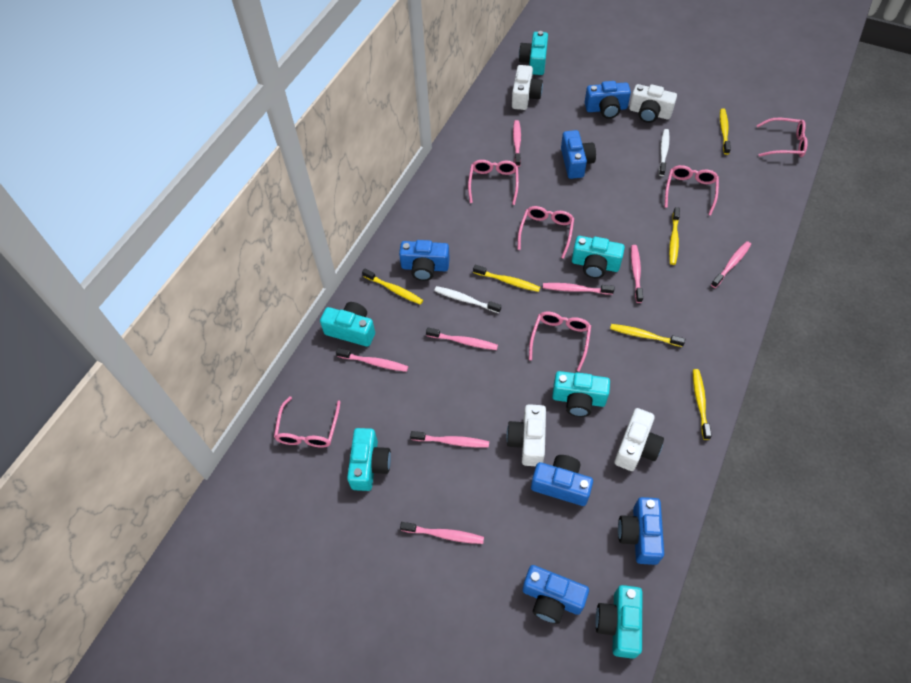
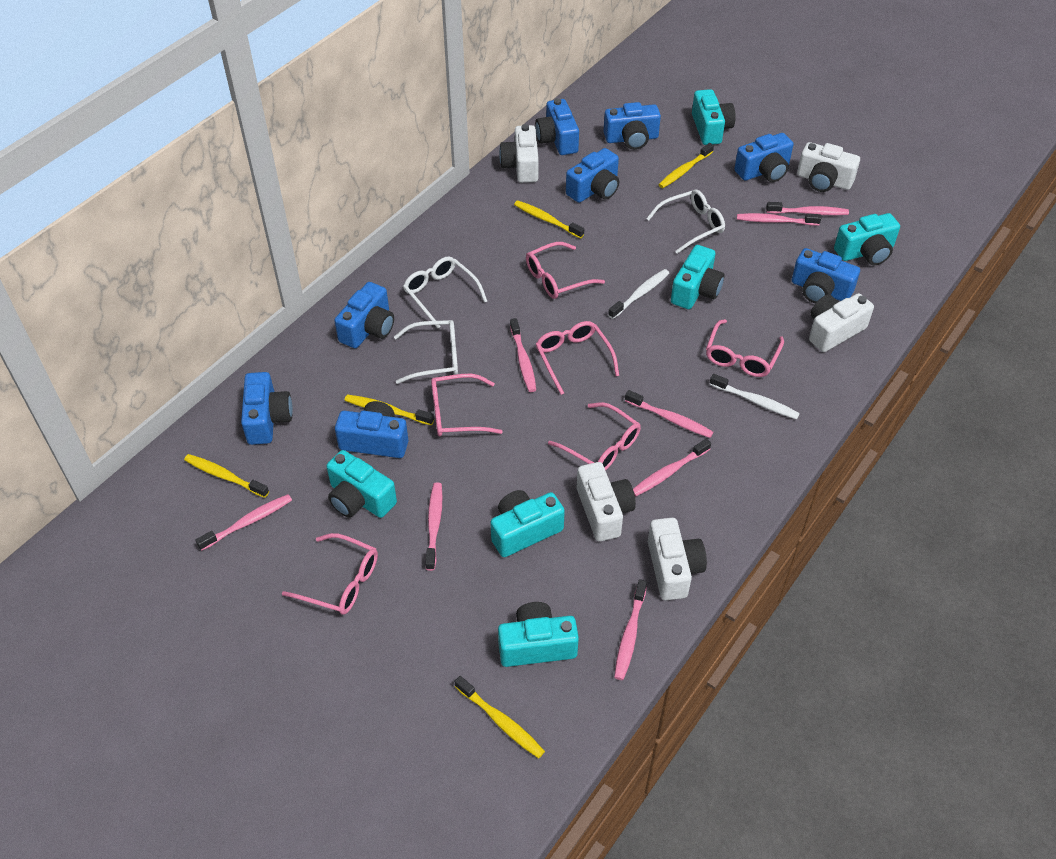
blue camera: 6 -> 8
white camera: 4 -> 5
white glasses: 0 -> 3
yellow toothbrush: 6 -> 5

